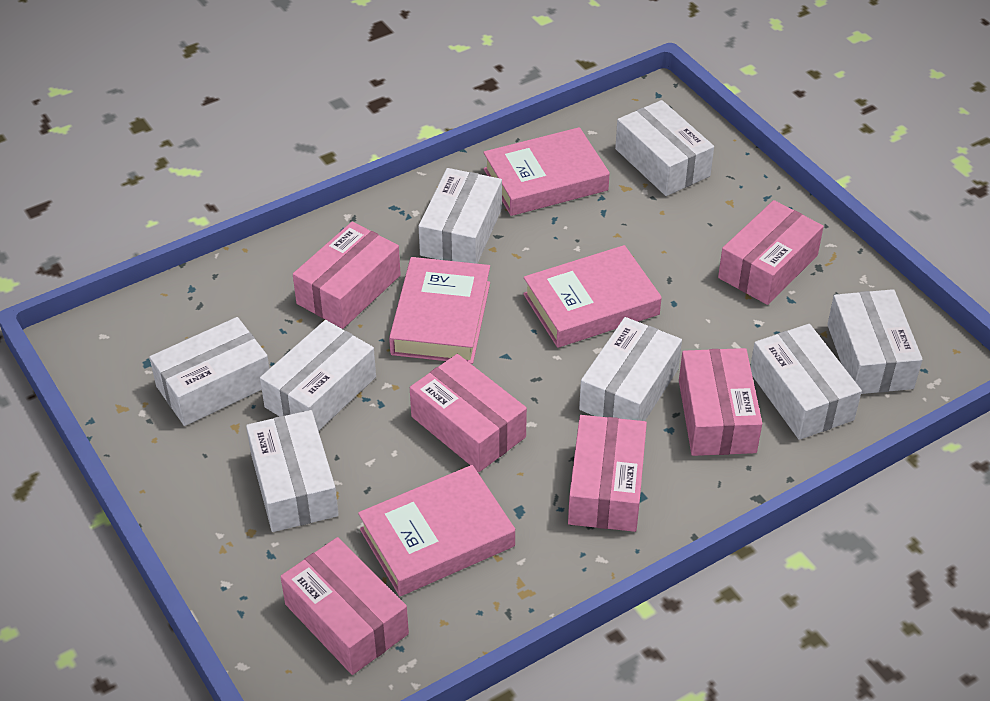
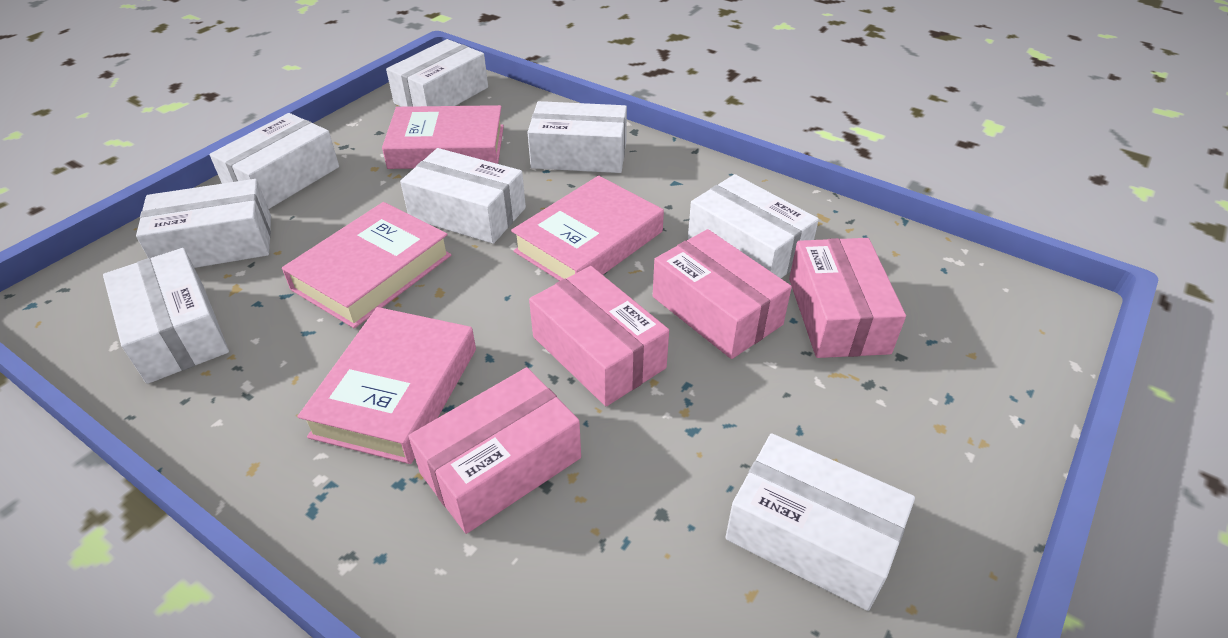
pink box: 6 -> 4

